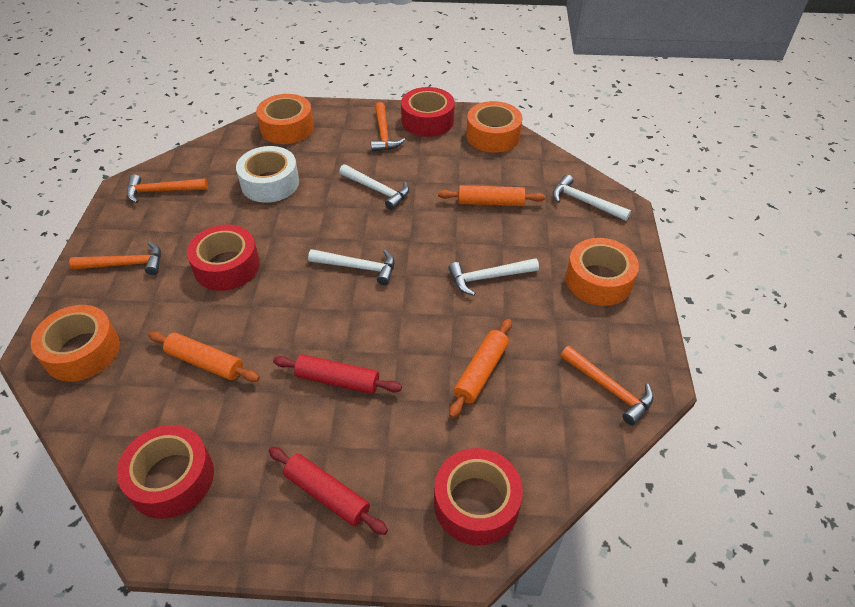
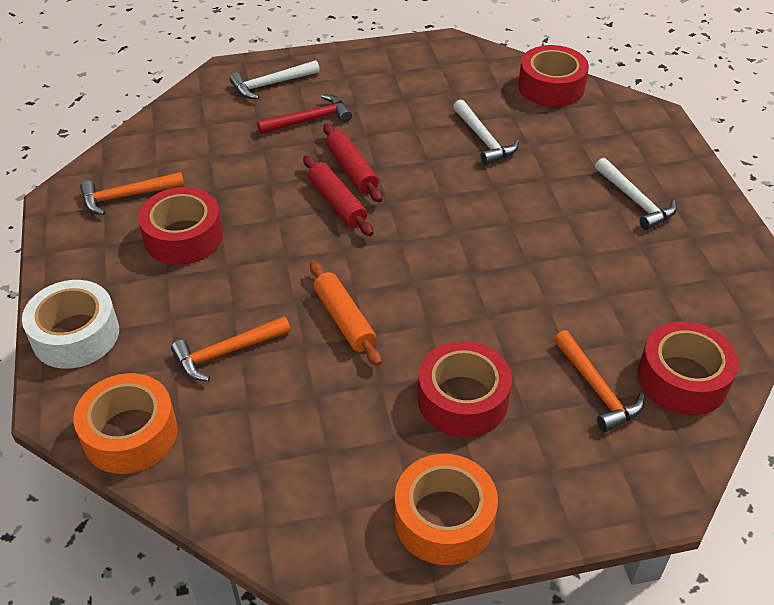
orange hammer: 4 -> 3
orange rolling pin: 3 -> 1
orange tape: 4 -> 2
red hammer: 0 -> 1
white hammer: 4 -> 3

